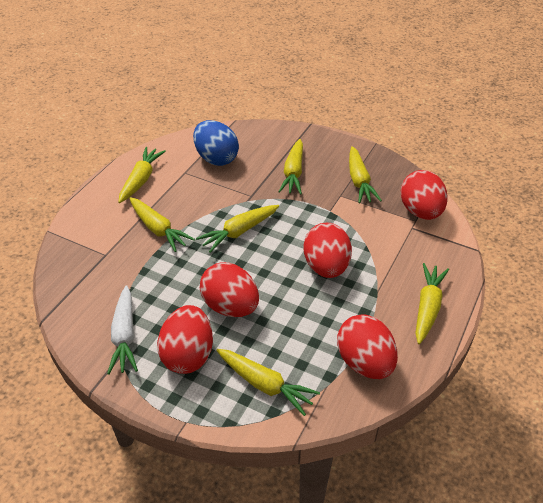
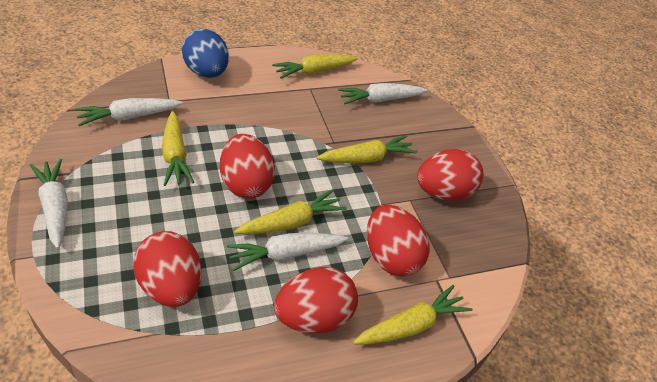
white carrot: 1 -> 4
yellow carrot: 7 -> 5

